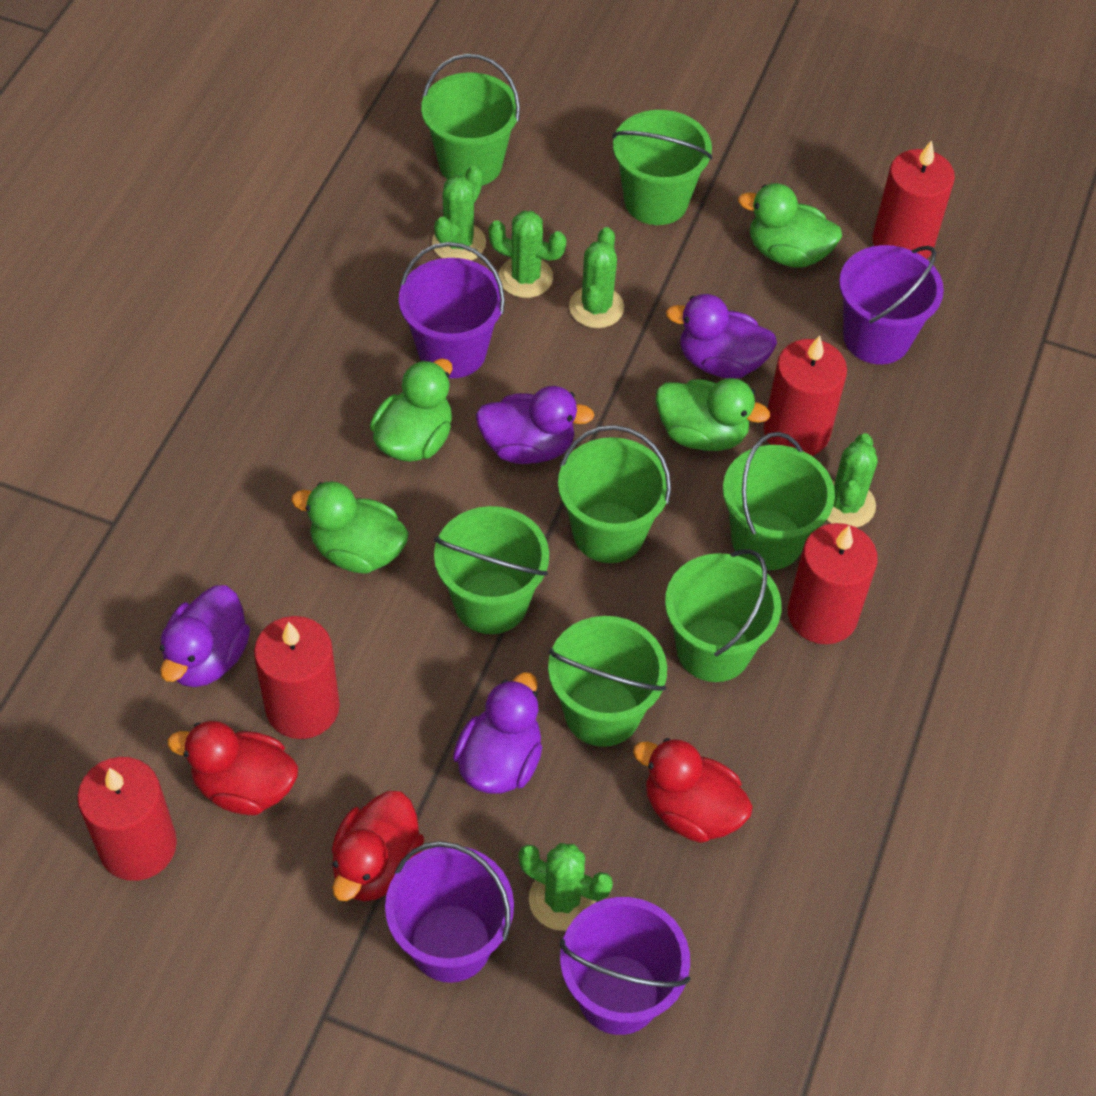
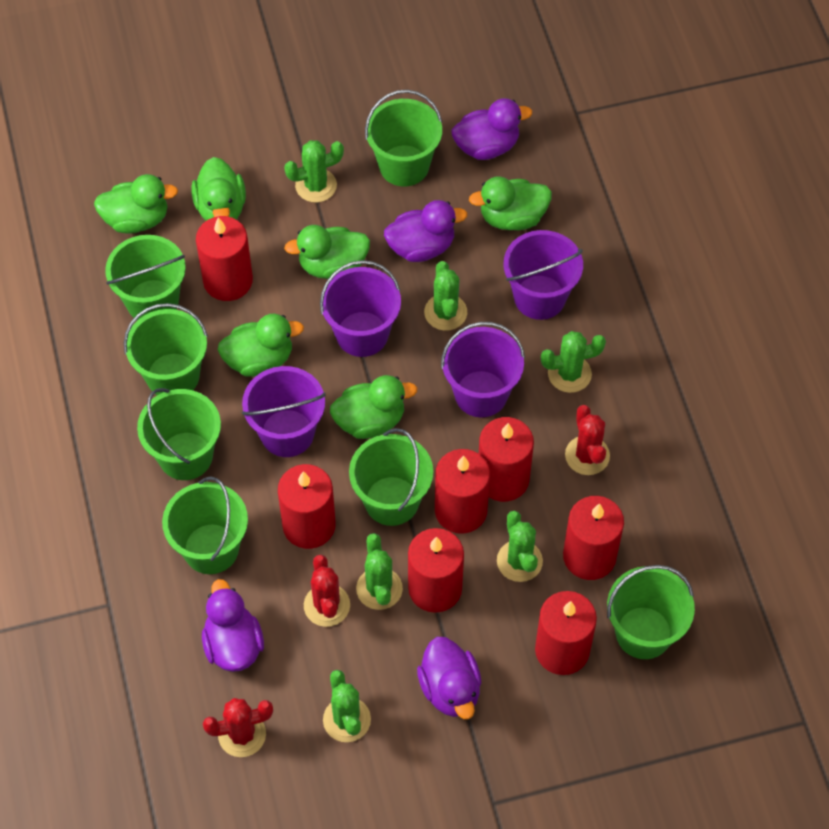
green cactus: 5 -> 6
green duck: 4 -> 6
red cactus: 0 -> 3
red candle: 5 -> 7
red duck: 3 -> 0

